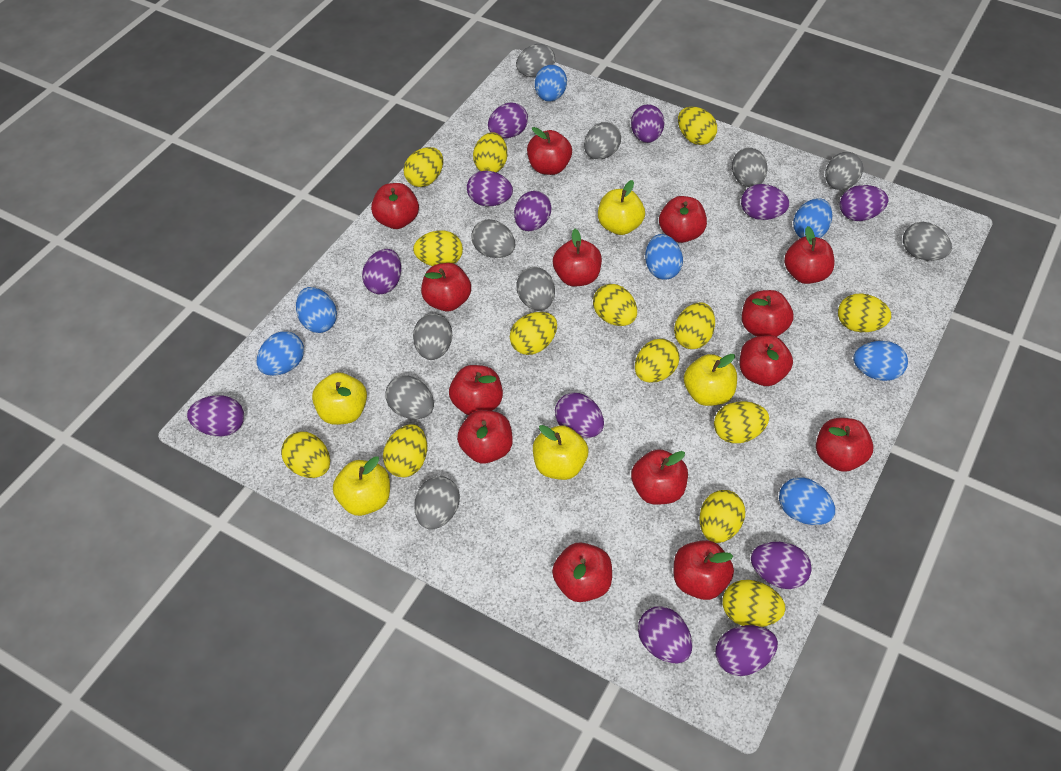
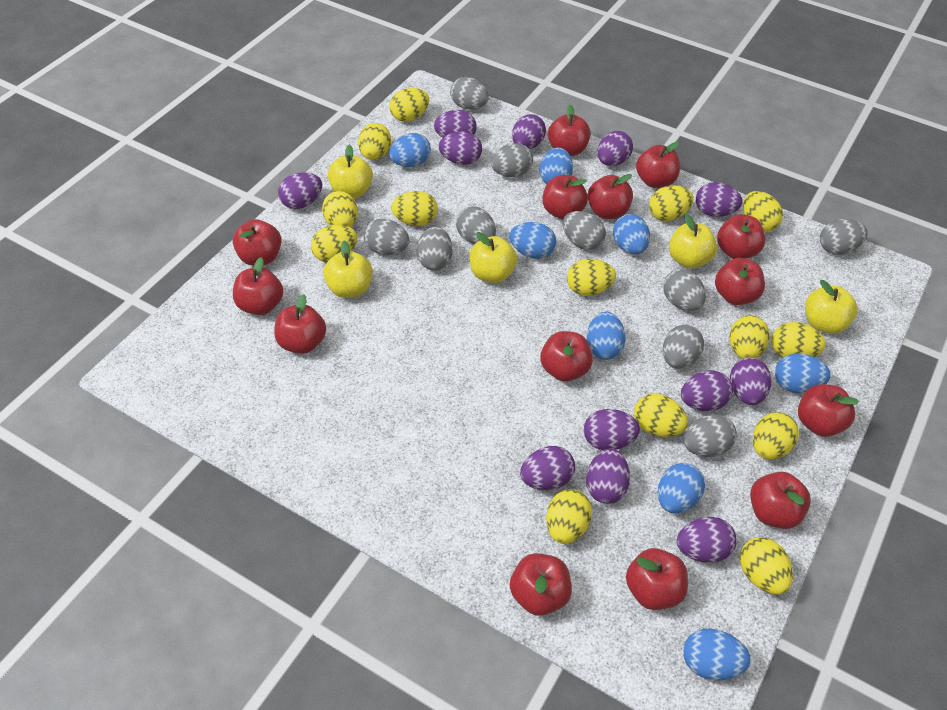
blue egg: 7 -> 8

